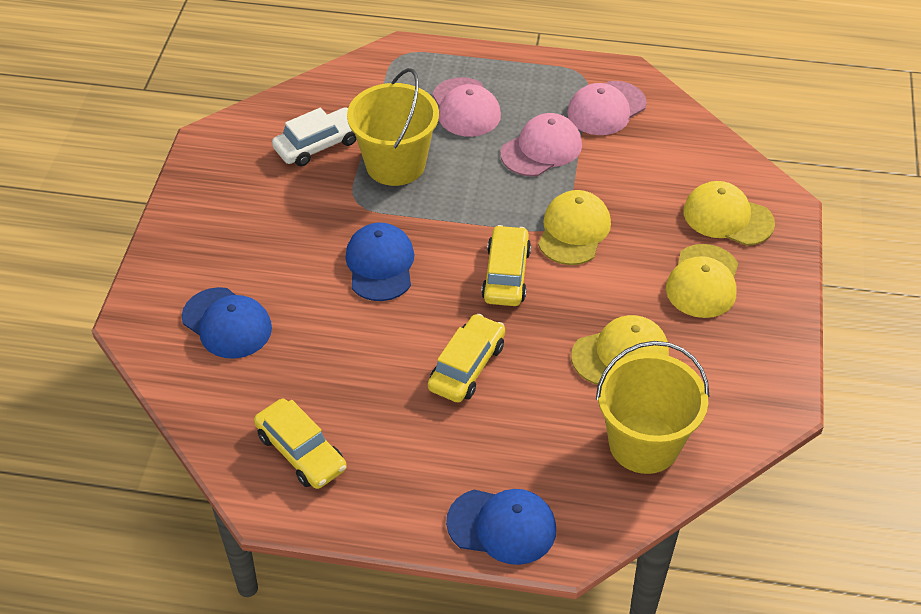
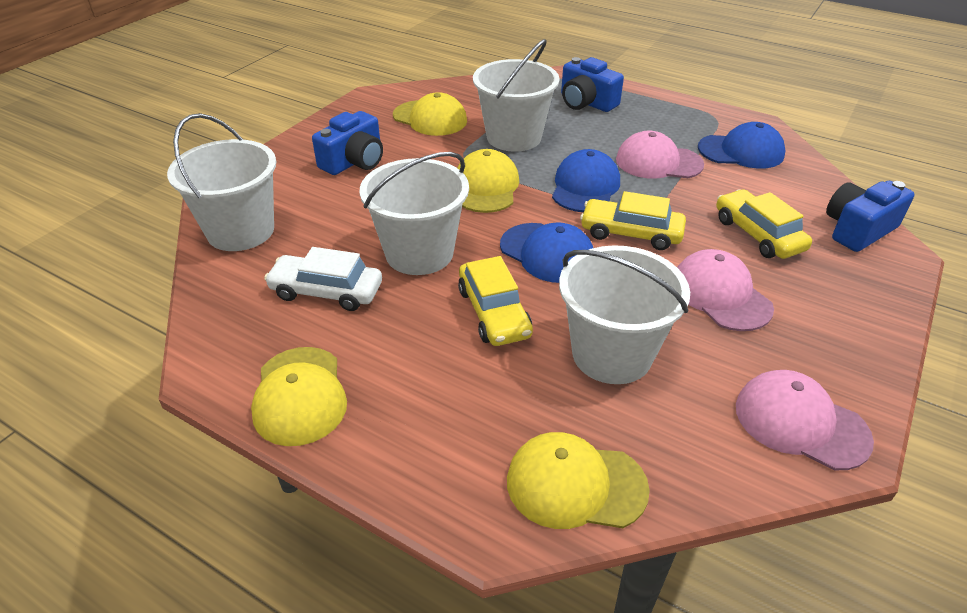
blue camera: 0 -> 3
white bucket: 0 -> 4
yellow bucket: 2 -> 0

